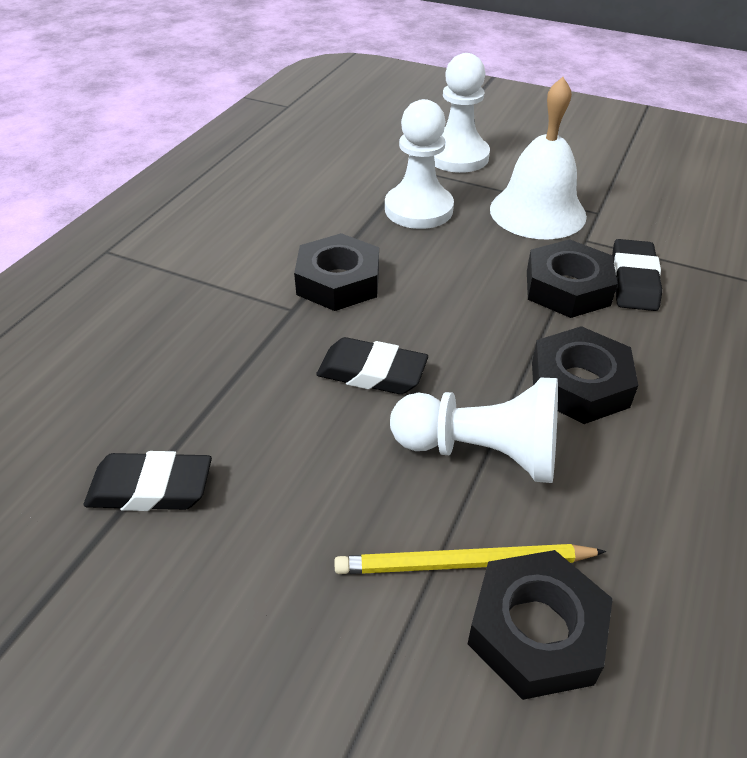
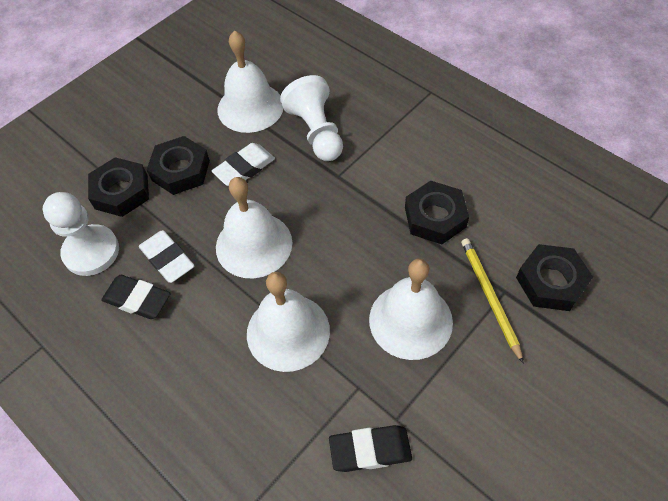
black eraser: 3 -> 2
white bell: 1 -> 4
white eraser: 0 -> 2
white pawn: 3 -> 2

